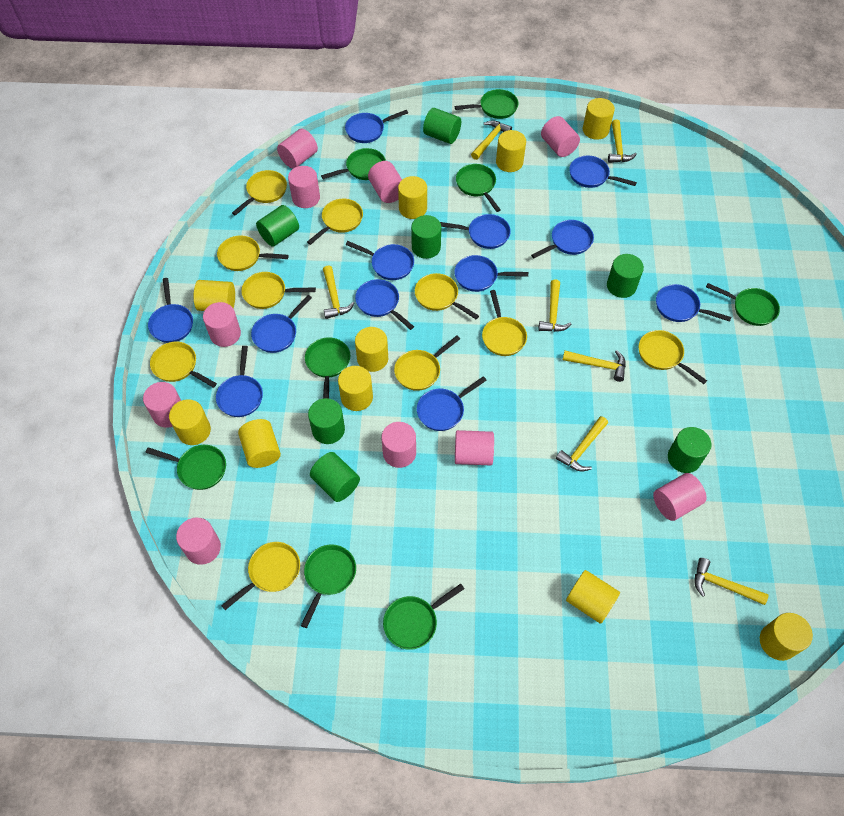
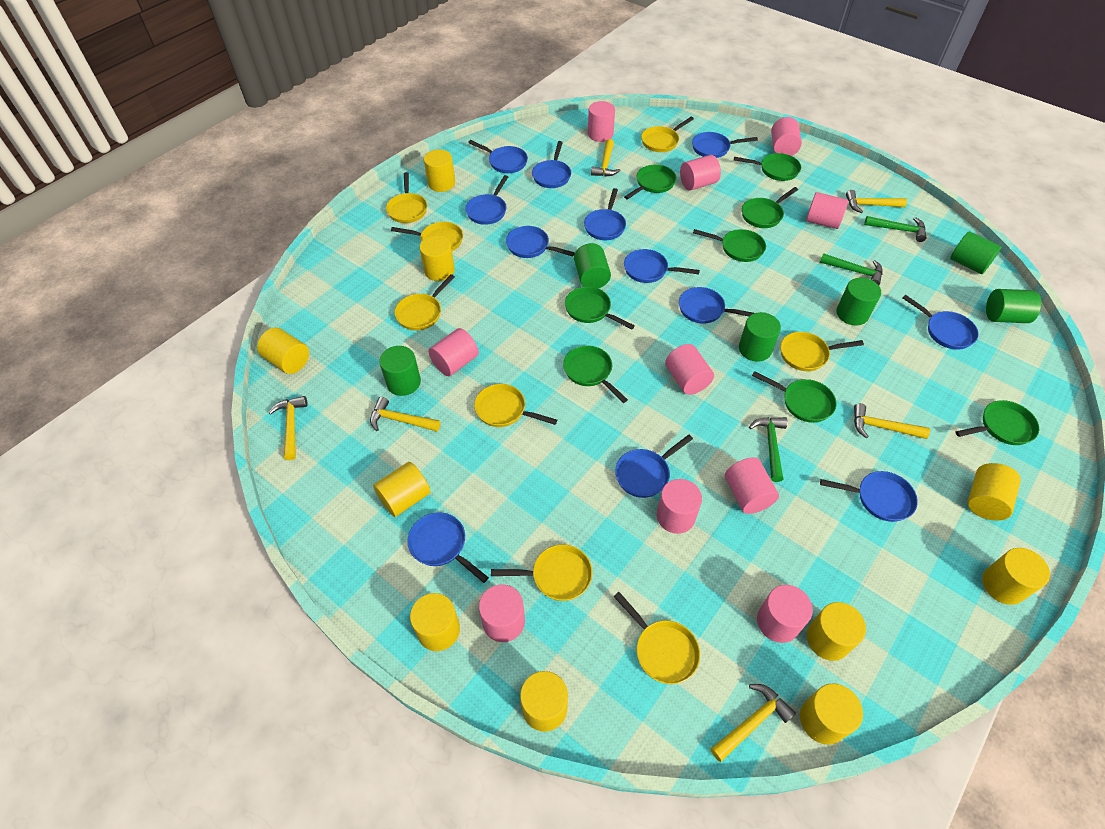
green cylinder: 7 -> 6
green hammer: 0 -> 3
yellow hammer: 7 -> 6
yellow pan: 10 -> 8

